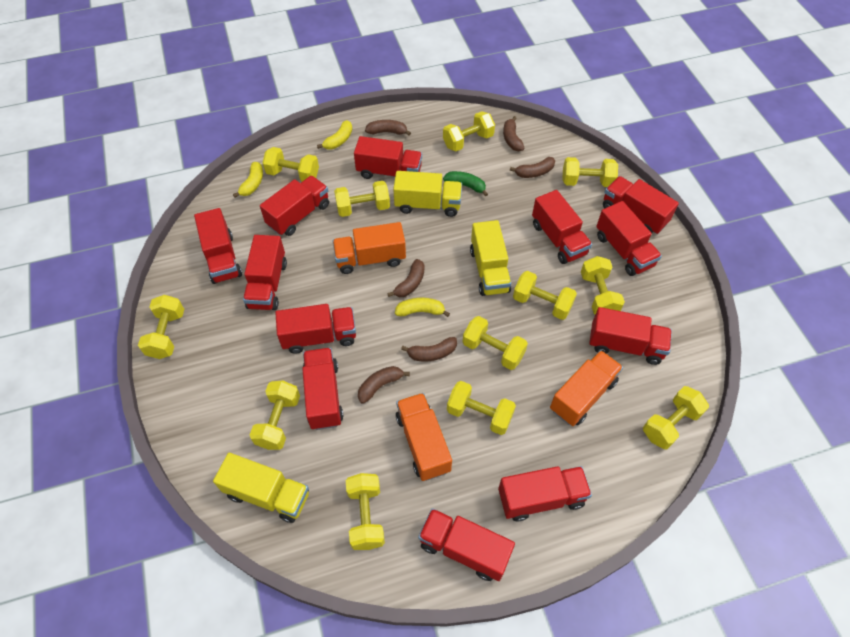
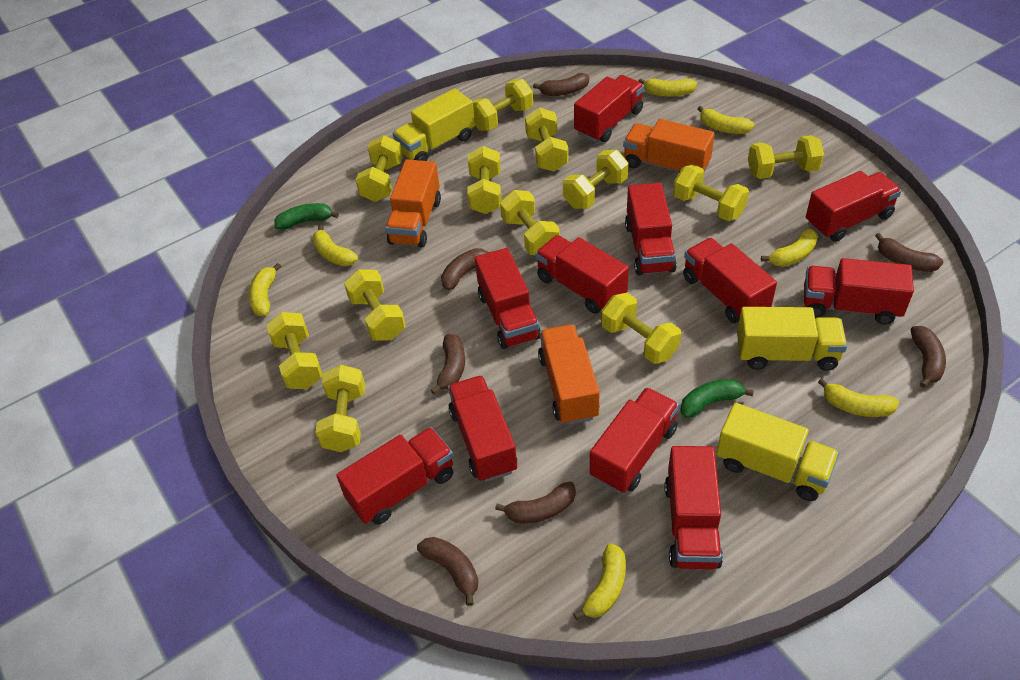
brown banana: 6 -> 7
green banana: 1 -> 2
red truck: 12 -> 11
yellow banana: 3 -> 7

